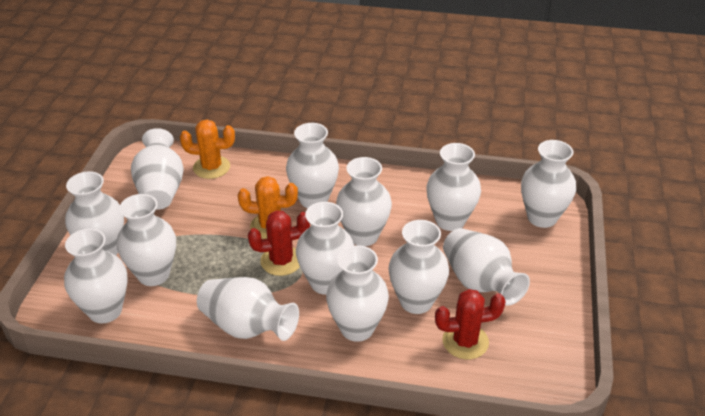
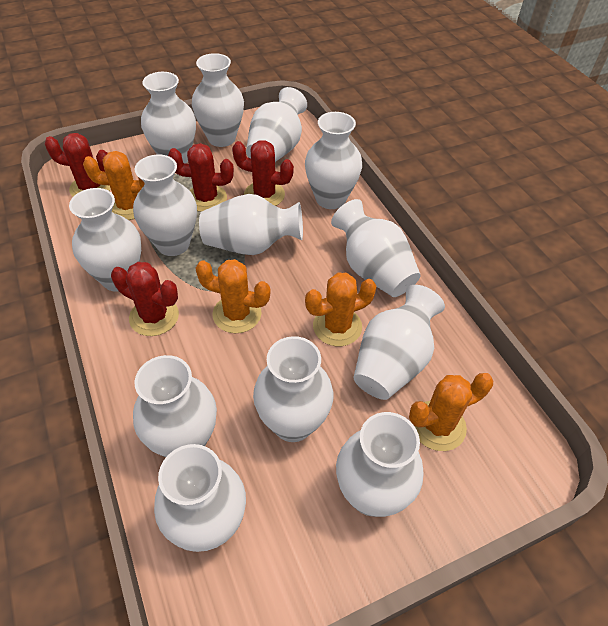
orange cactus: 2 -> 4
red cactus: 2 -> 4

